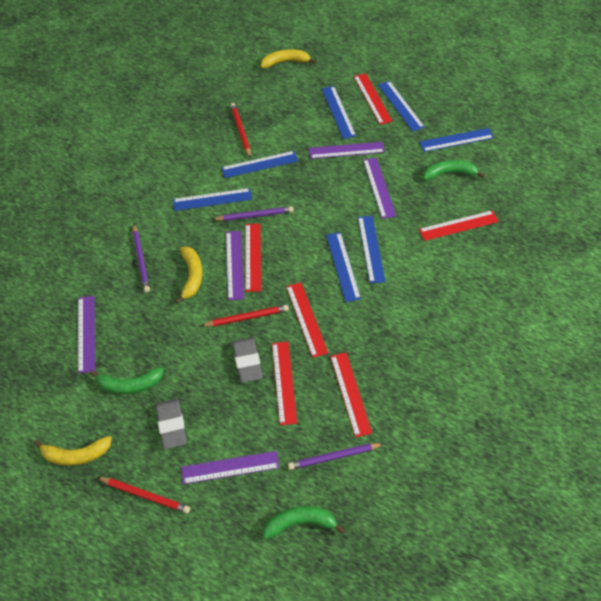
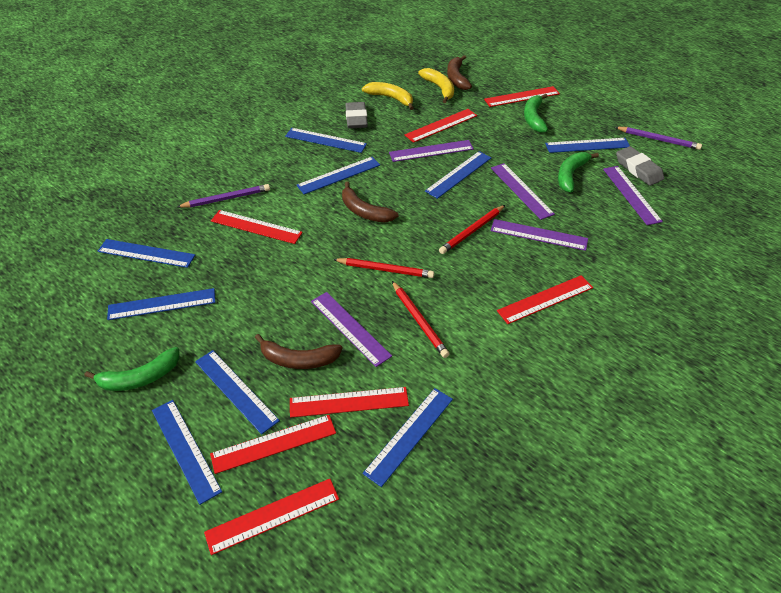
blue ruler: 7 -> 9
brown banana: 0 -> 3
purple pencil: 3 -> 2
red ruler: 6 -> 7
yellow banana: 3 -> 2

